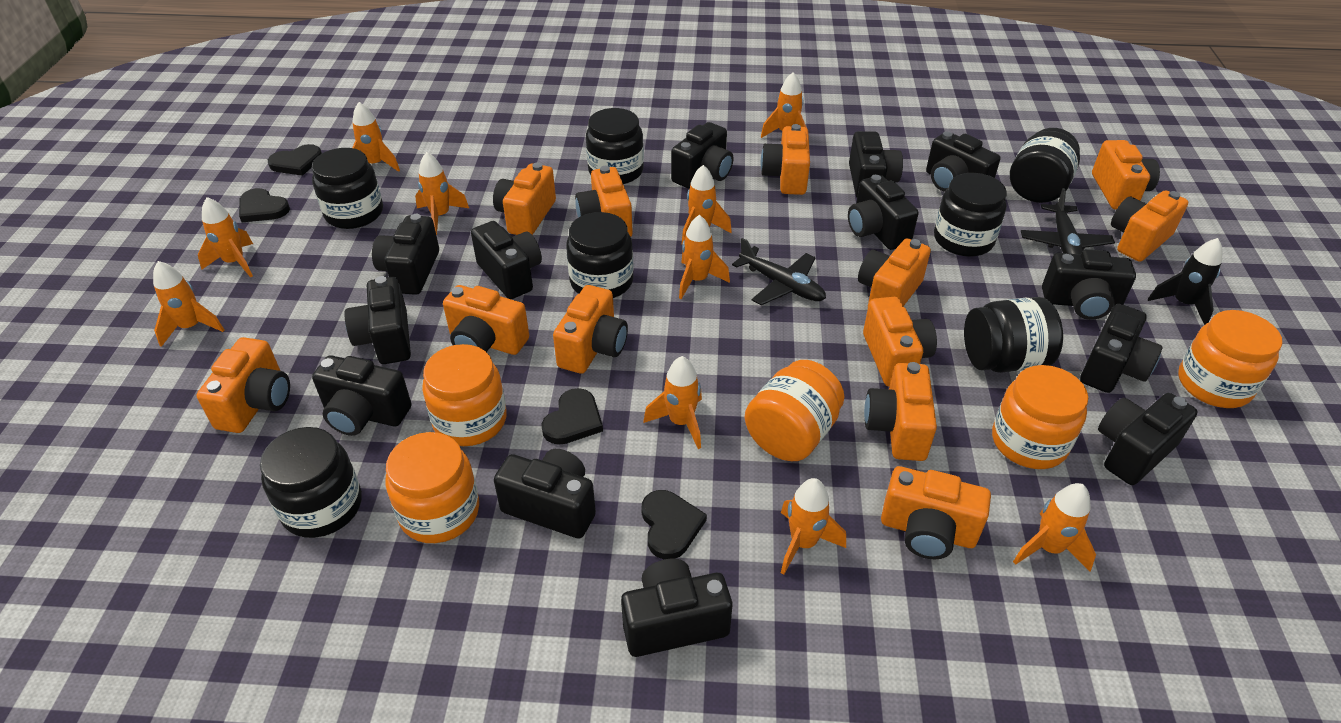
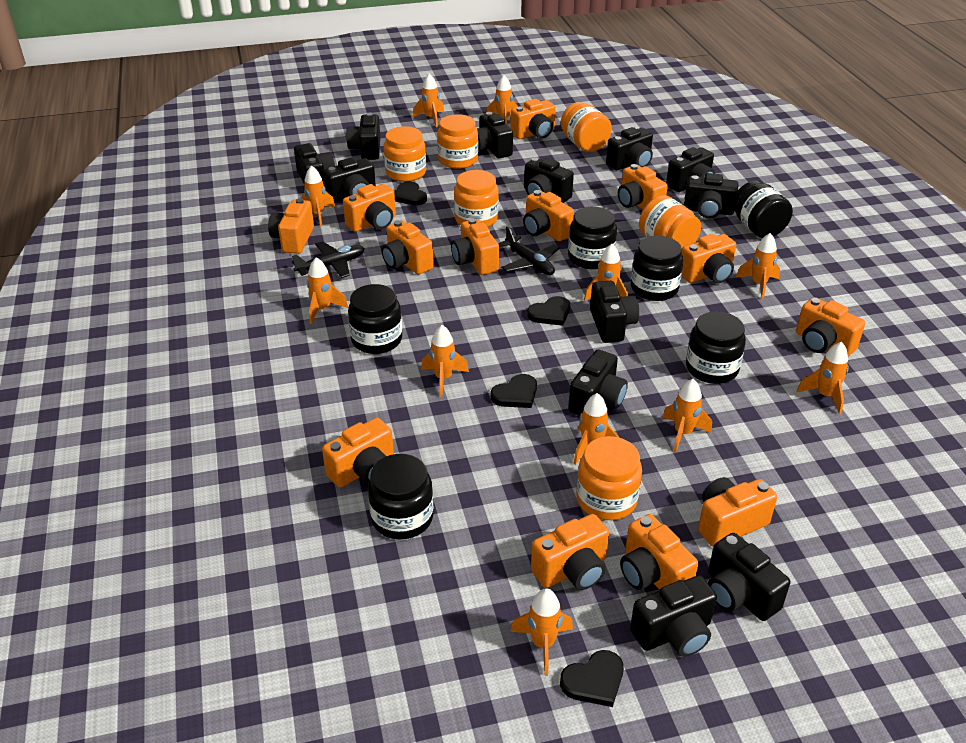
black camera: 13 -> 12
black jar: 7 -> 6
black rocket: 1 -> 0
orange camera: 12 -> 13
orange jar: 5 -> 6
orange rocket: 10 -> 11

